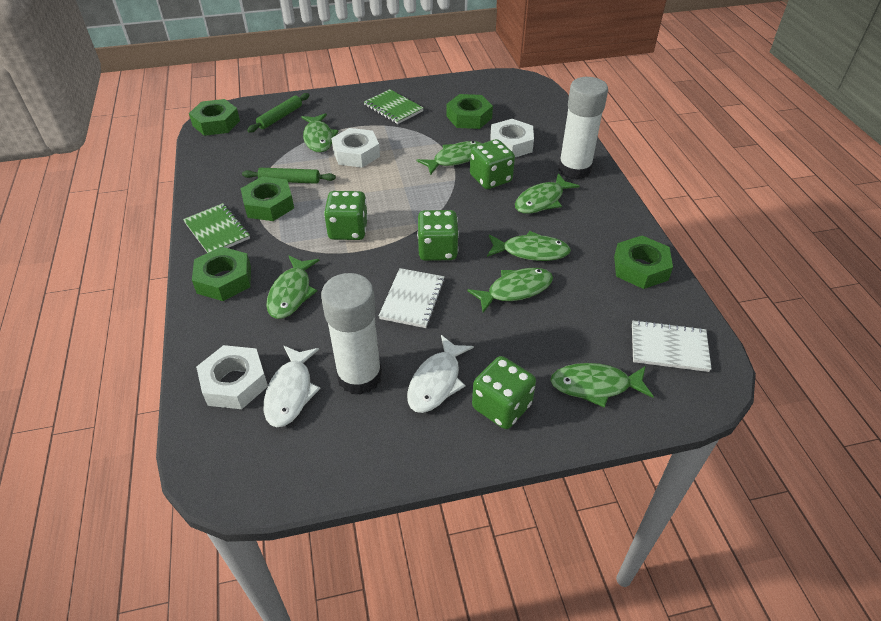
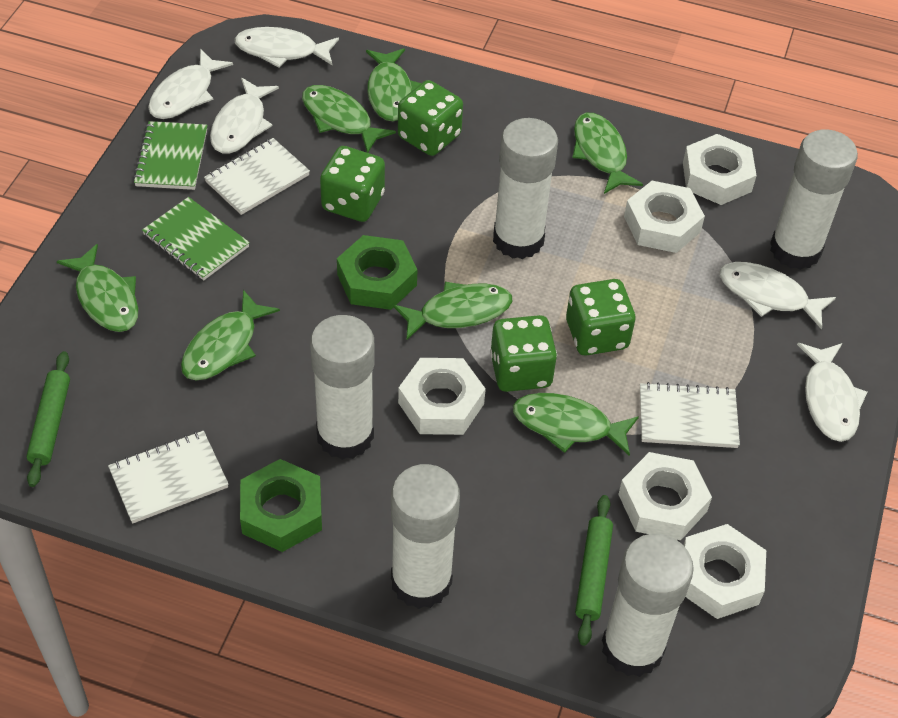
green nut: 5 -> 2
white fish: 2 -> 5
white glue stick: 2 -> 5
white notebook: 2 -> 3
white nut: 3 -> 5

